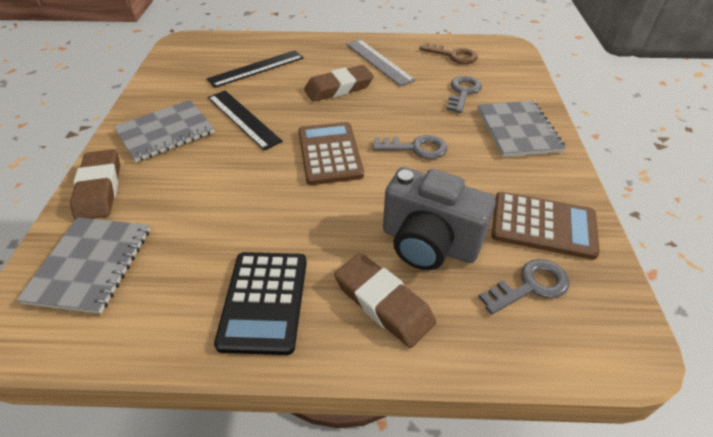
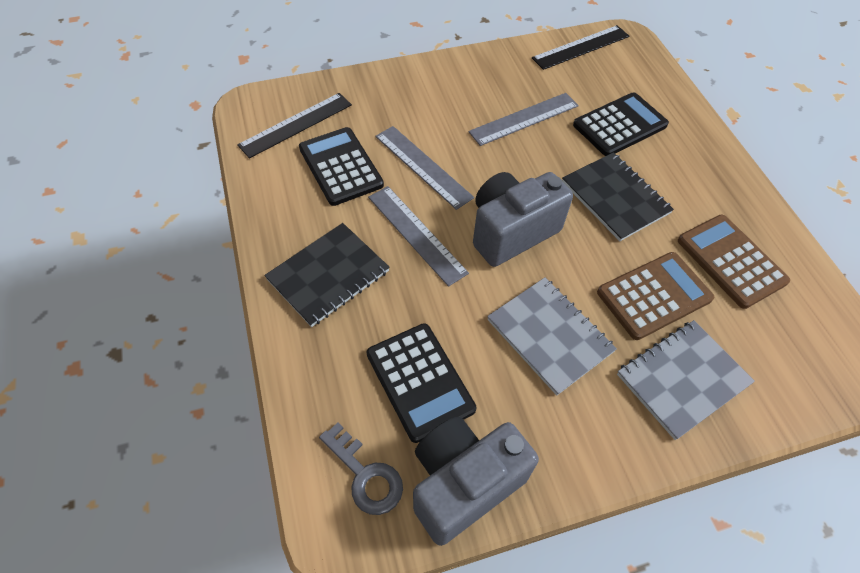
black calculator: 1 -> 3
black notebook: 0 -> 2
brown eraser: 3 -> 0
brown key: 1 -> 0
grey camera: 1 -> 2
grey key: 3 -> 1
grey notebook: 3 -> 2
grey ruler: 1 -> 3

